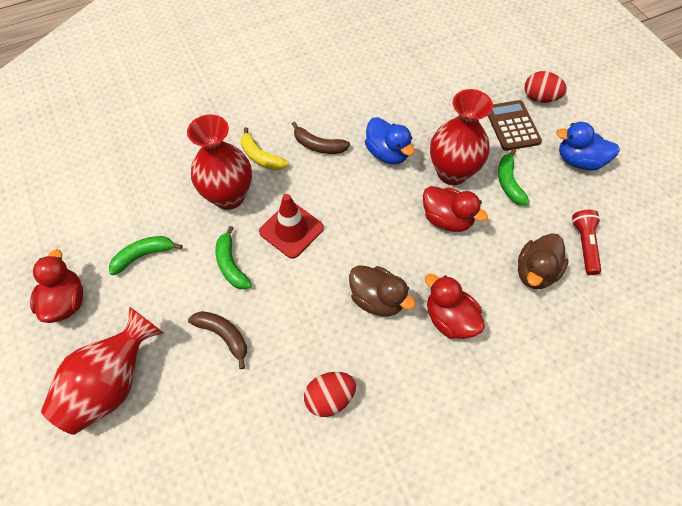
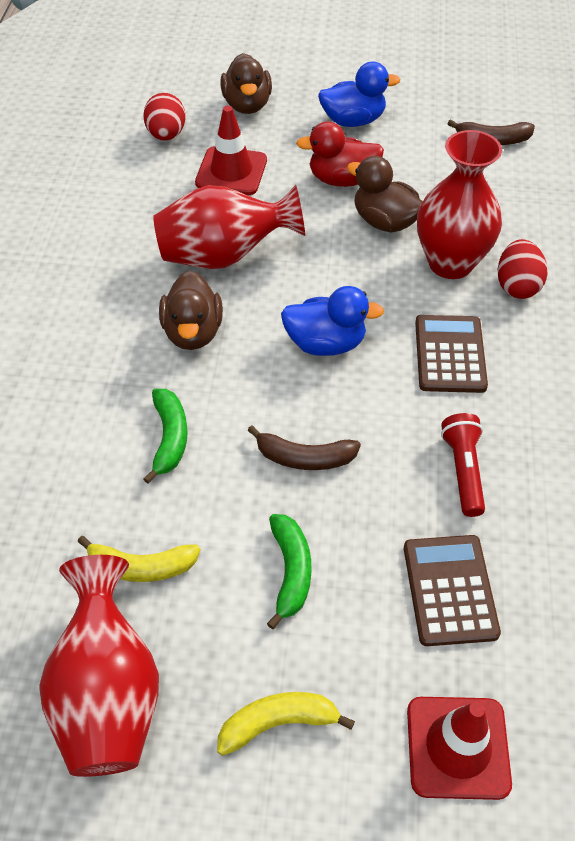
brown calculator: 1 -> 2
brown duck: 2 -> 3
green banana: 3 -> 2
red duck: 3 -> 1
red traffic cone: 1 -> 2
yellow banana: 1 -> 2

